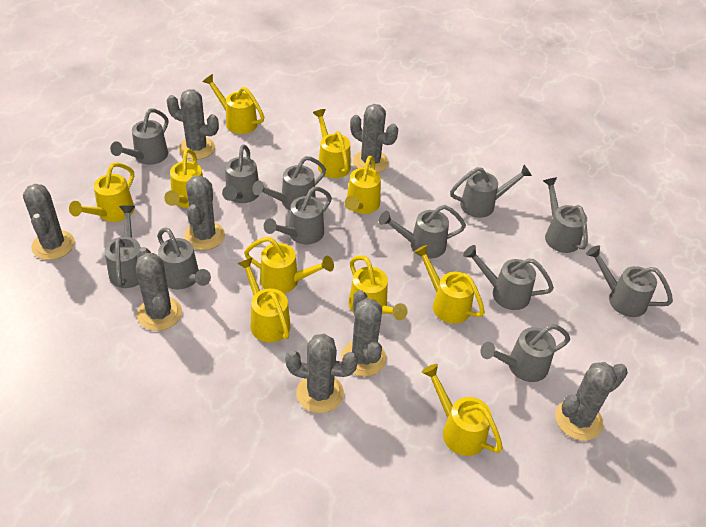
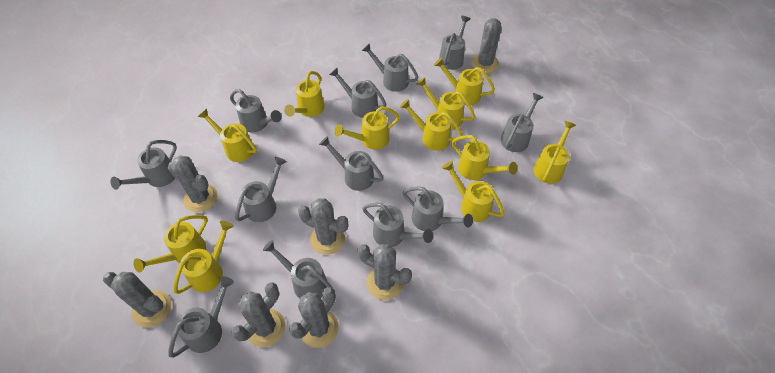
grey cactus: 8 -> 7
yellow watering can: 10 -> 11

